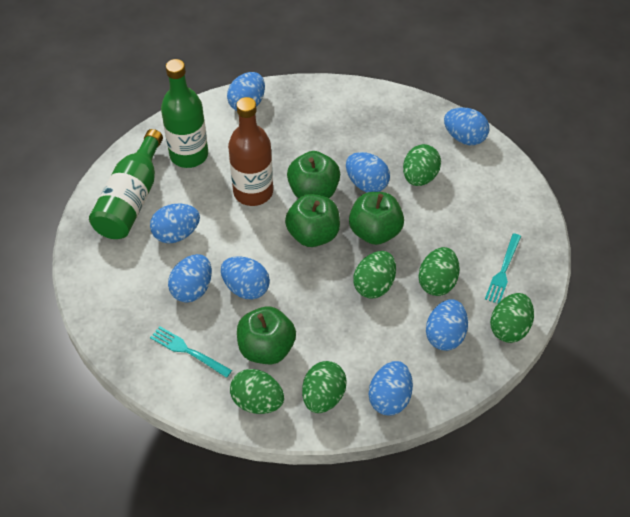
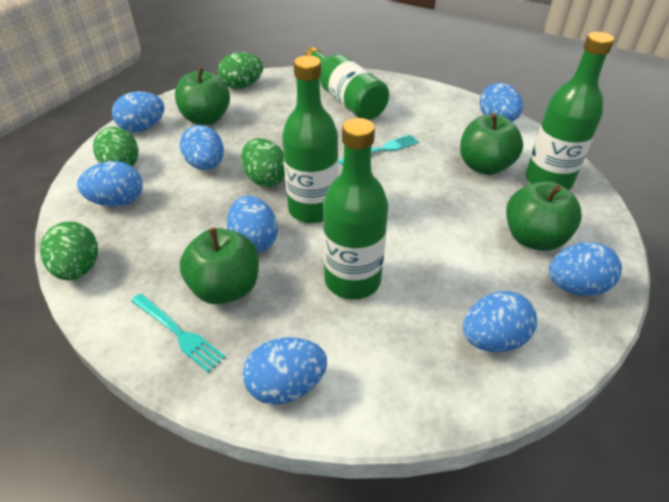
brown bottle: 1 -> 0
green bottle: 2 -> 4
green egg: 6 -> 4

